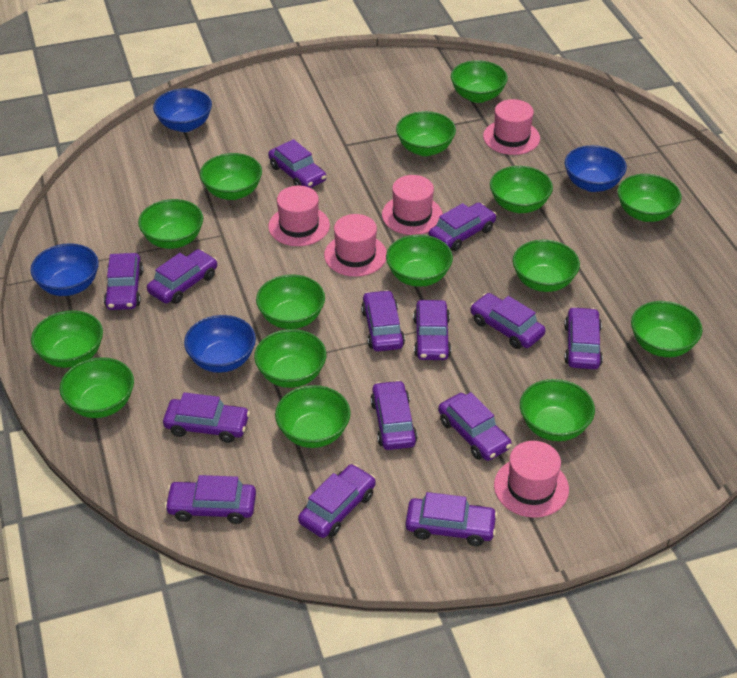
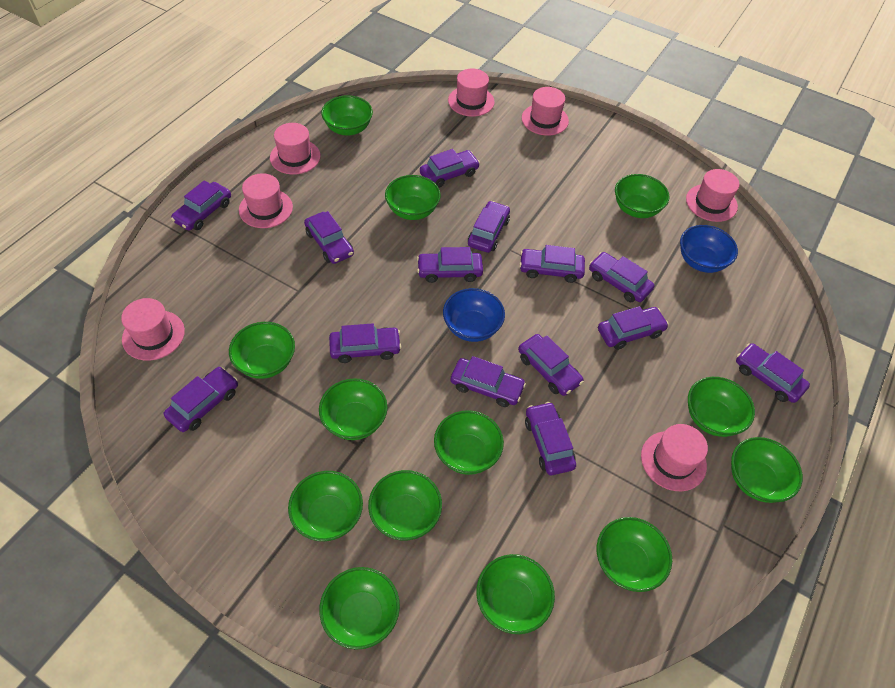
blue bowl: 4 -> 2
green bowl: 15 -> 13
pink hat: 5 -> 7

